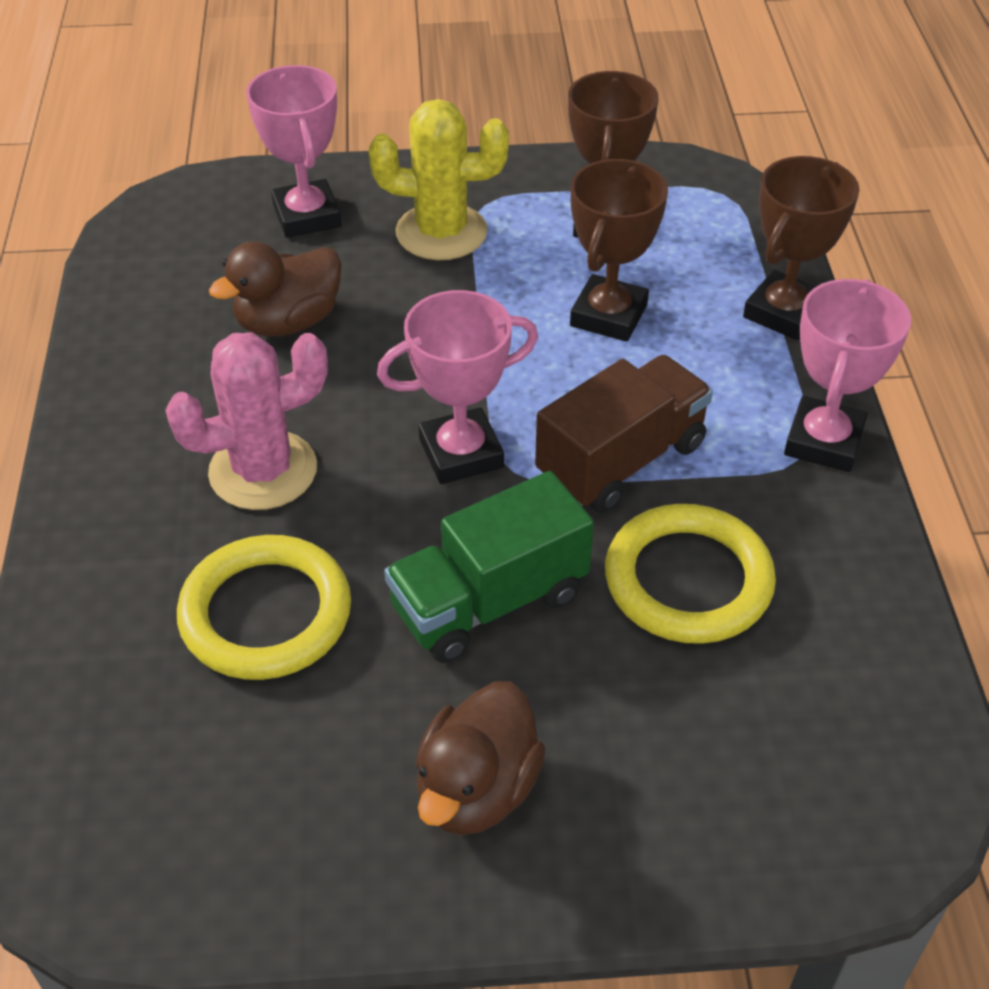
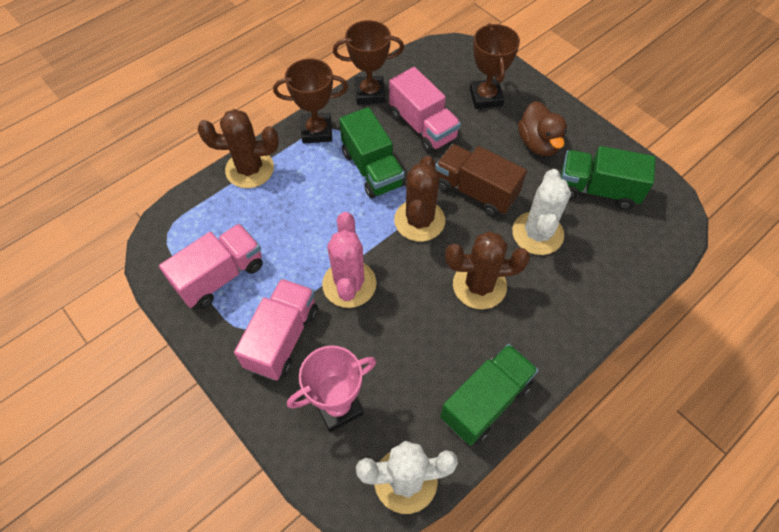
brown cactus: 0 -> 3
brown duck: 2 -> 1
green truck: 1 -> 3
pink trophy: 3 -> 1
pink truck: 0 -> 3
white cactus: 0 -> 2
yellow cactus: 1 -> 0
yellow ring: 2 -> 0

